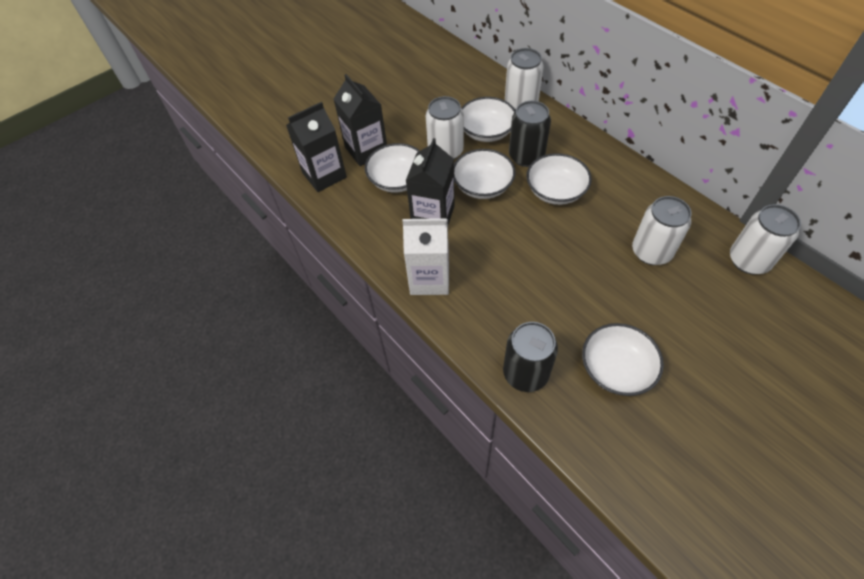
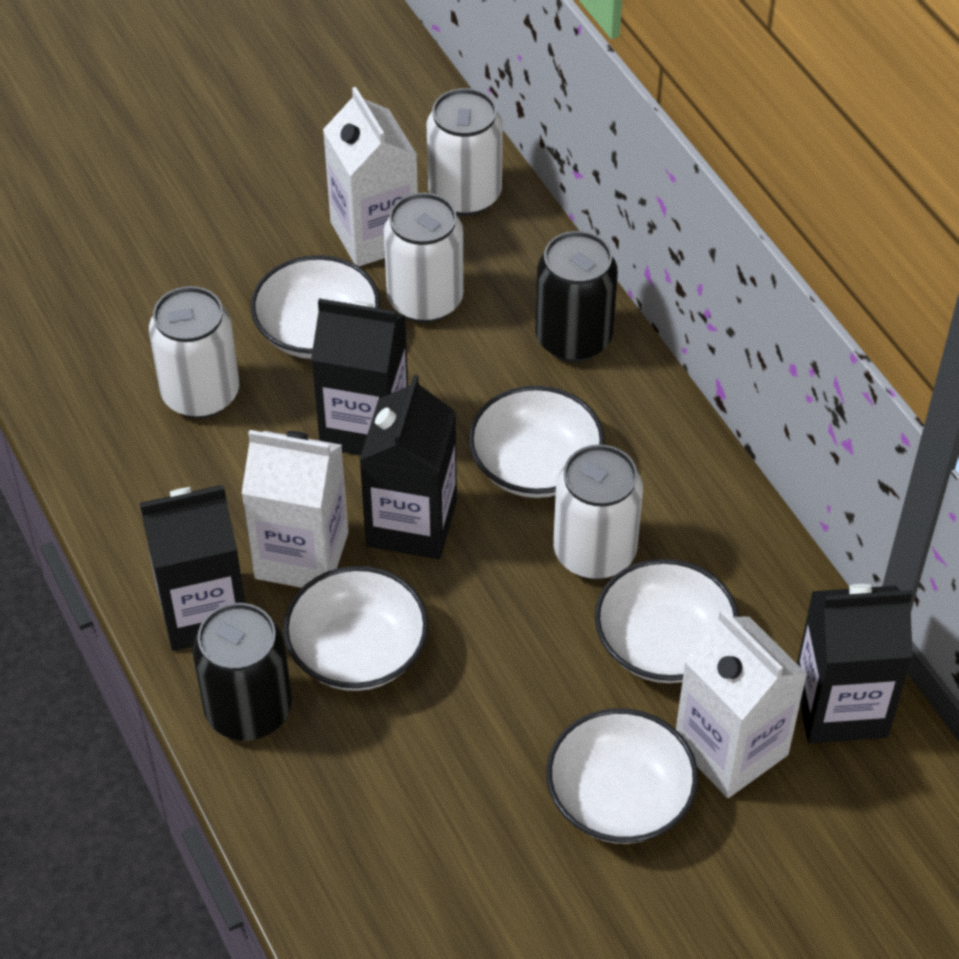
black carton: 3 -> 4
white carton: 1 -> 3

